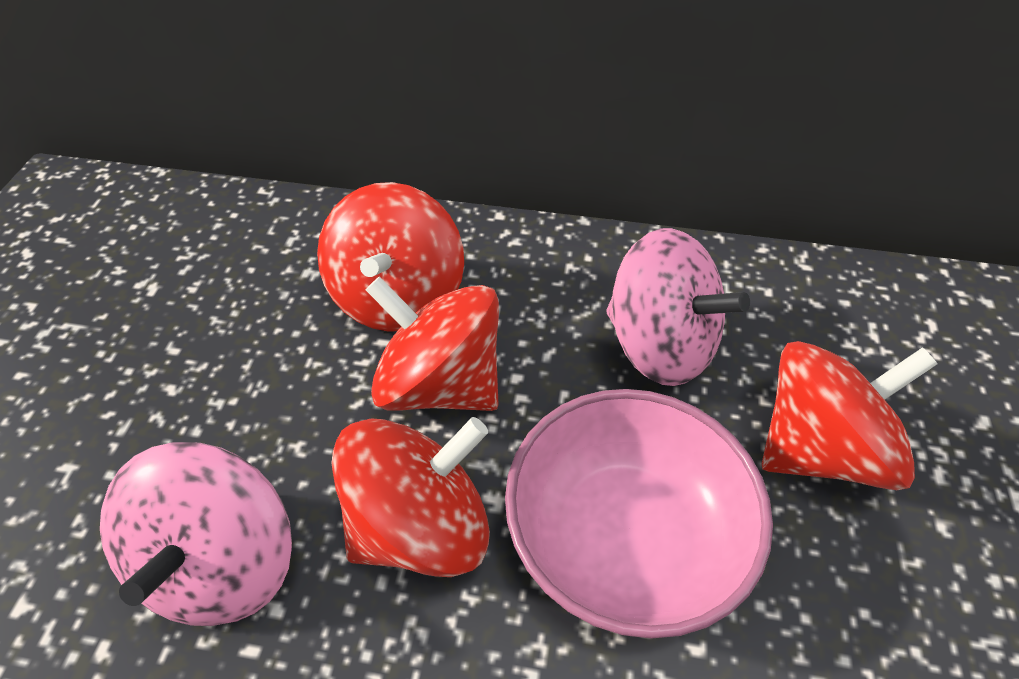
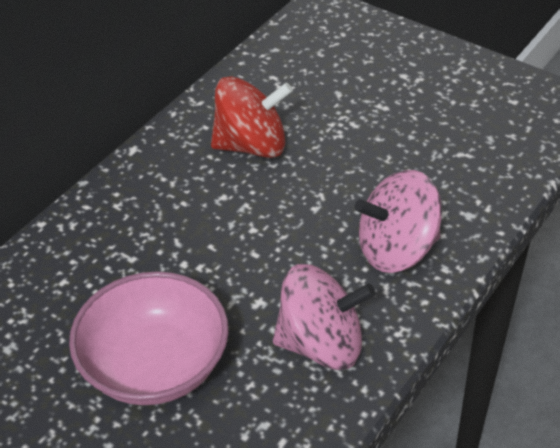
red spinning top: 4 -> 1

